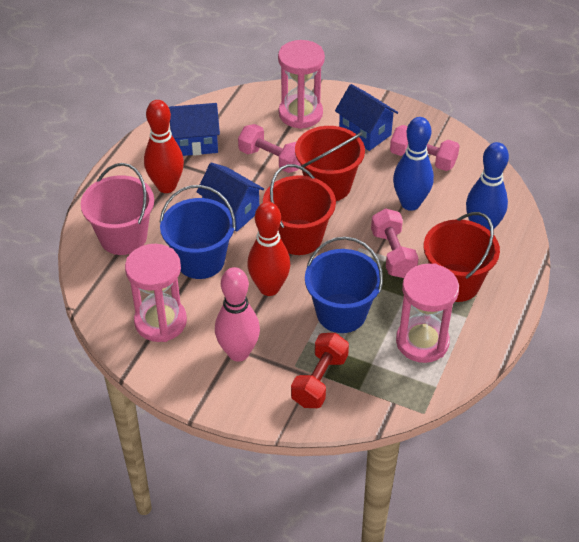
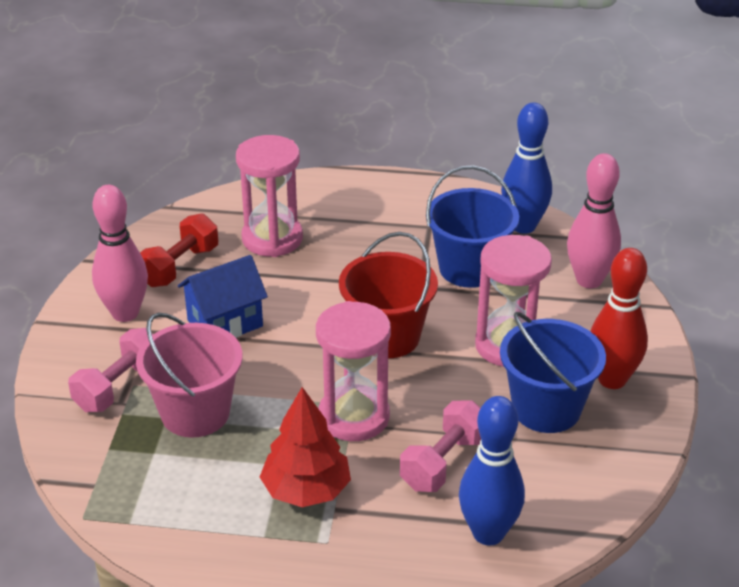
blue house: 3 -> 1
pink bowling pin: 1 -> 2
pink dumbbell: 3 -> 2
red bowling pin: 2 -> 1
red bucket: 3 -> 1
red tree: 0 -> 1

